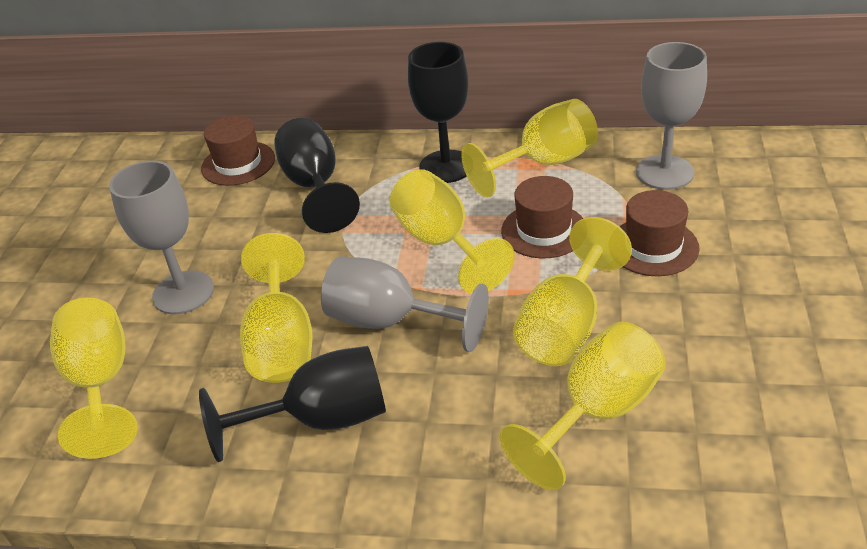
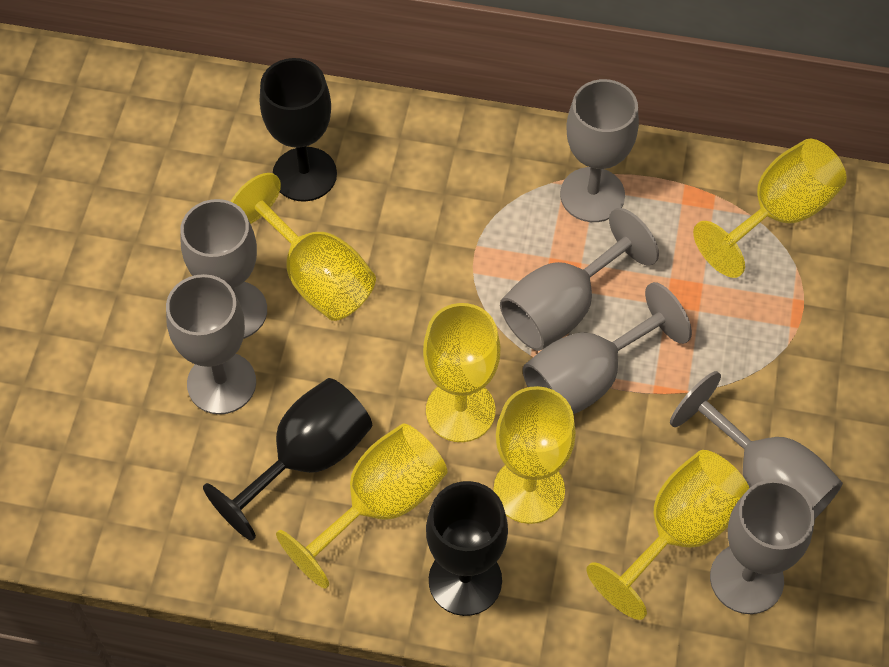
brown hat: 3 -> 0
grey goblet: 3 -> 7

